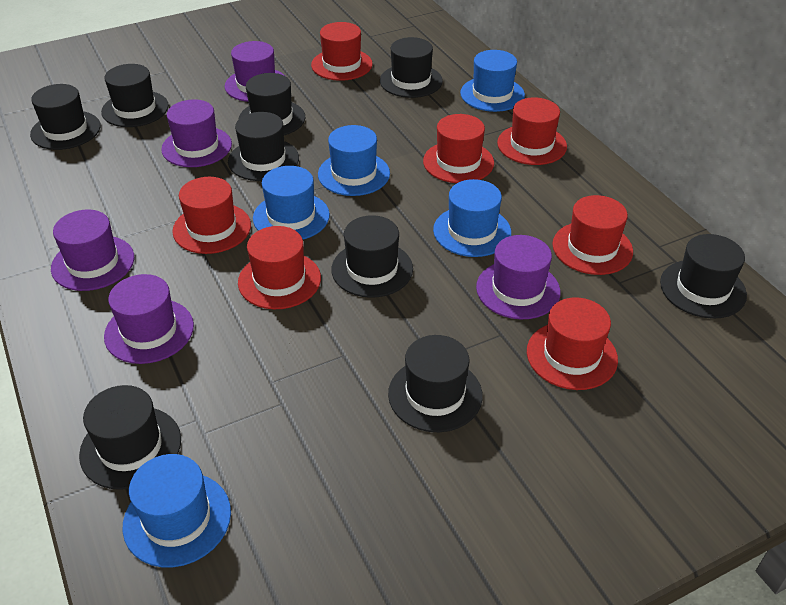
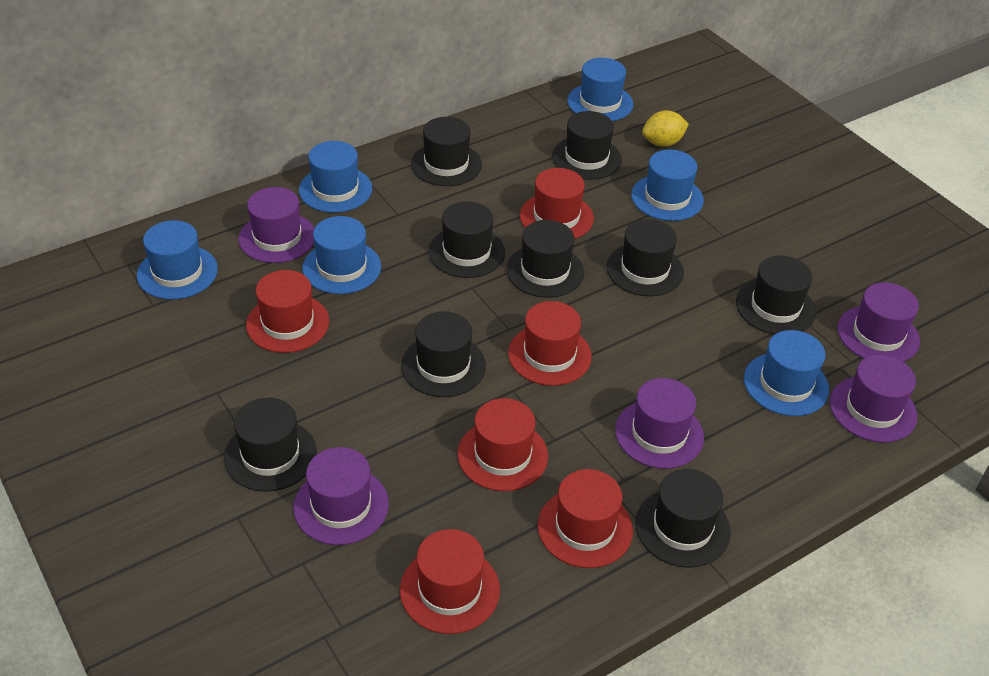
blue hat: 5 -> 6
red hat: 7 -> 6
yellow lemon: 0 -> 1

